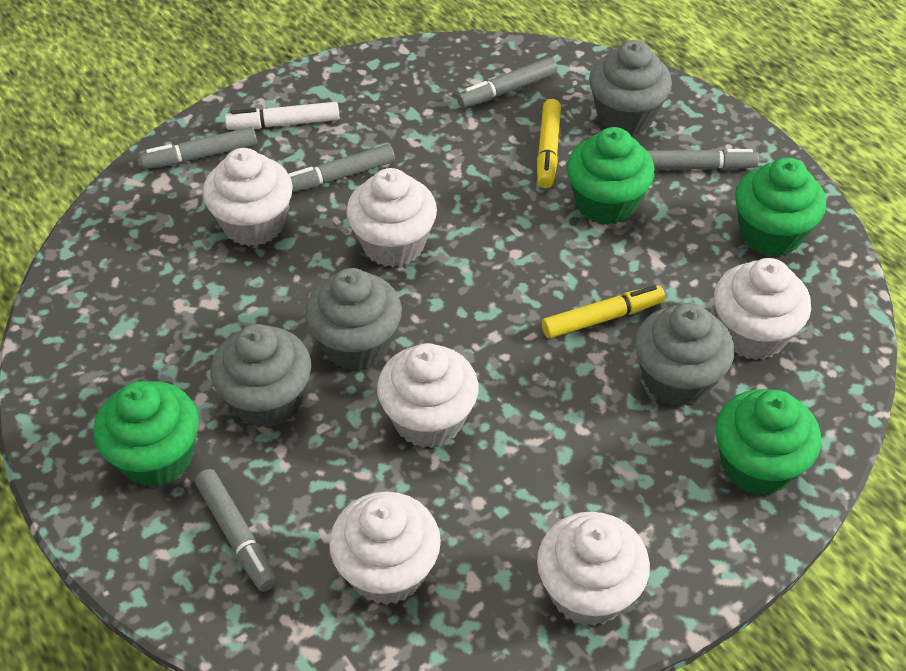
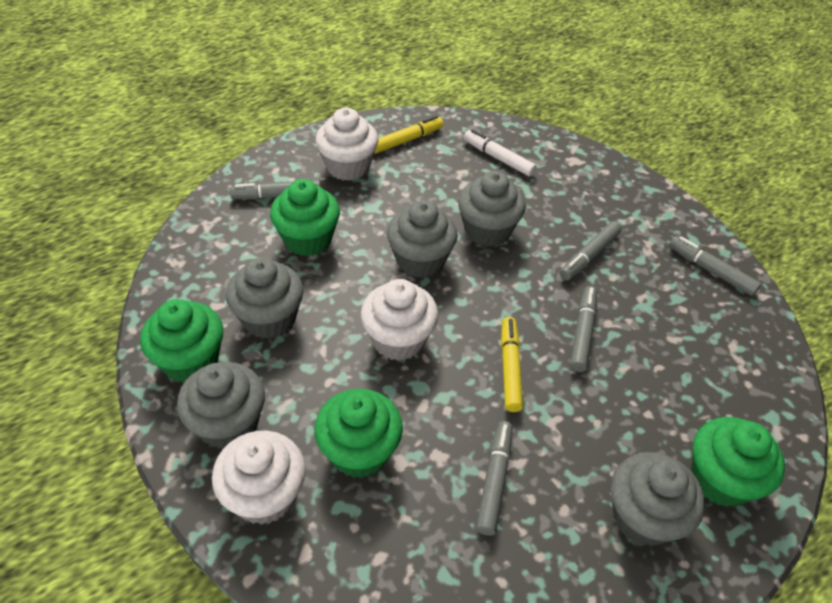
grey cupcake: 4 -> 5
white cupcake: 6 -> 3

